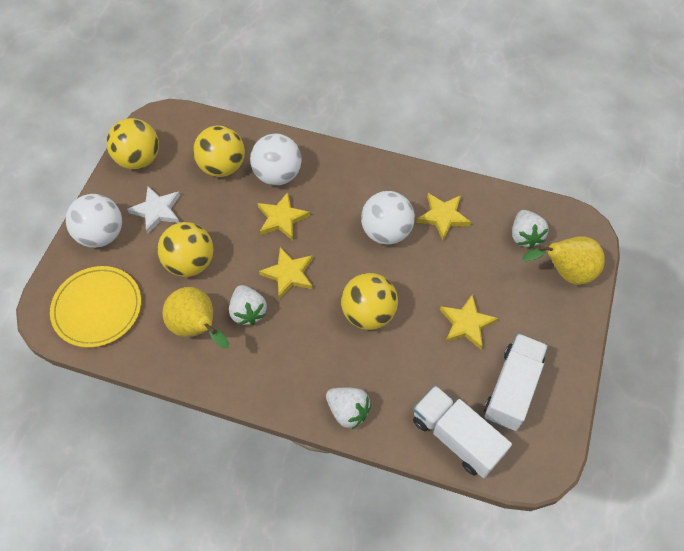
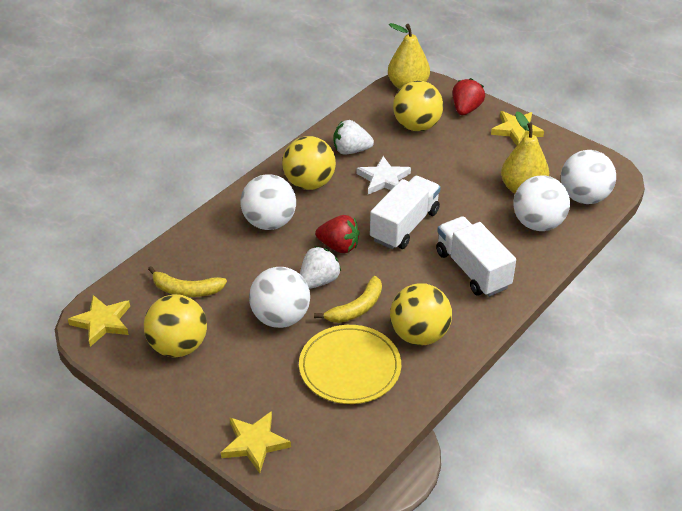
red strawberry: 0 -> 2
white ball: 3 -> 4
white strawberry: 3 -> 2
yellow banana: 0 -> 2
yellow star: 4 -> 3

